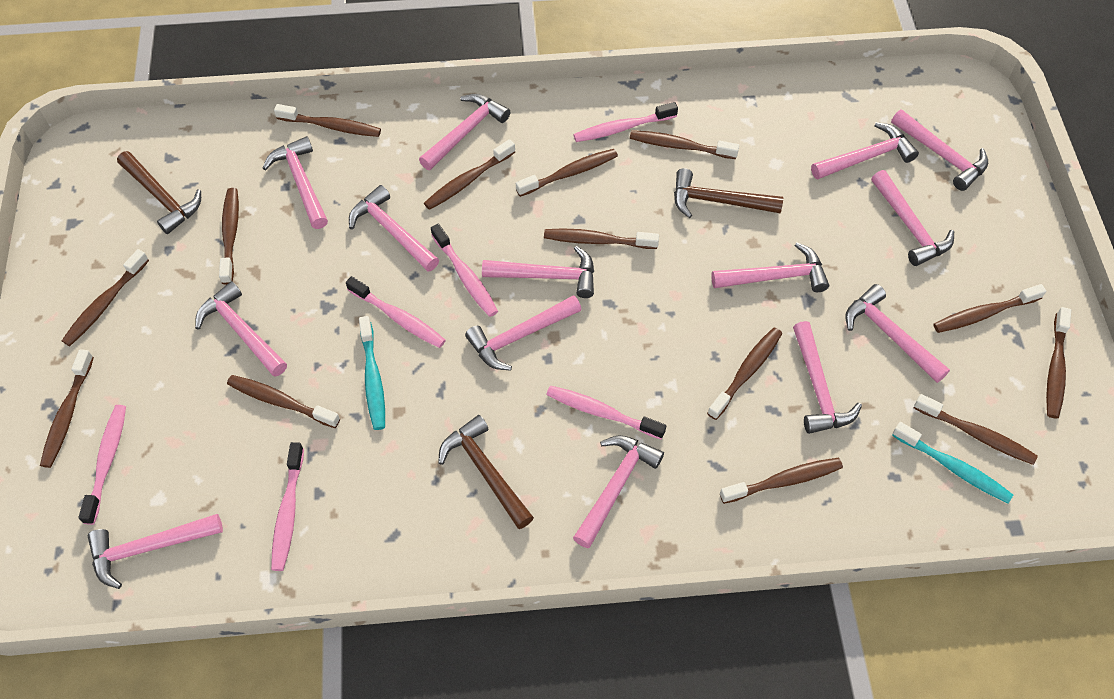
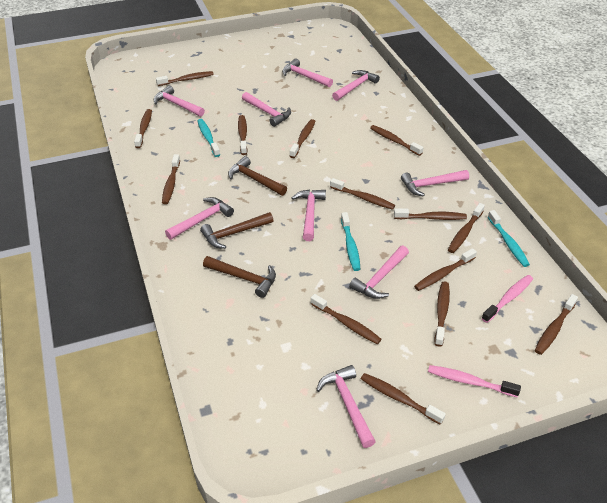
pink hammer: 14 -> 9
pink toothbrush: 6 -> 2
turquoise toothbrush: 2 -> 3

